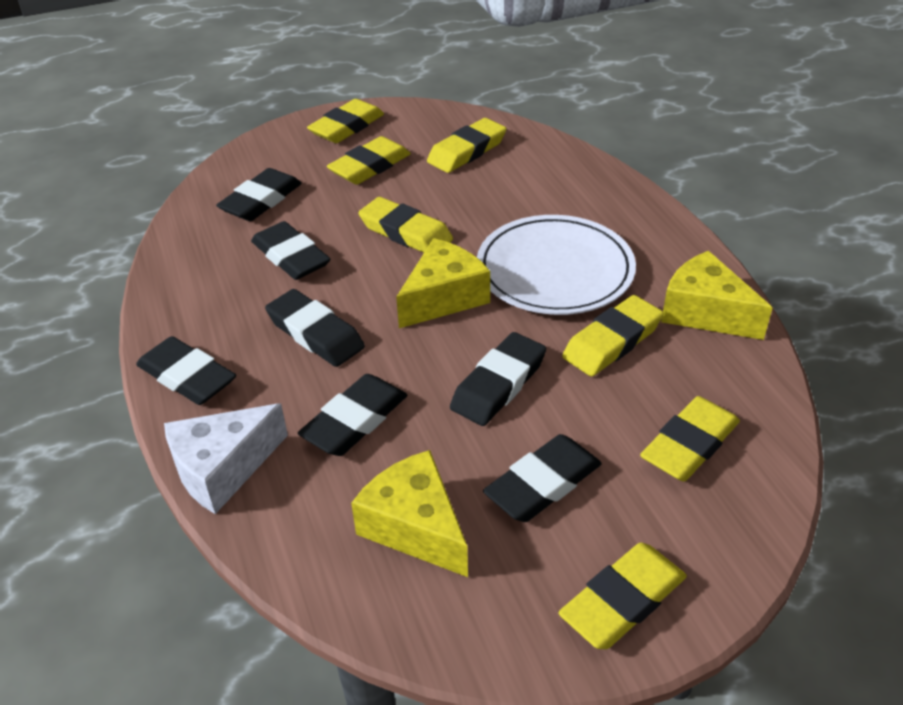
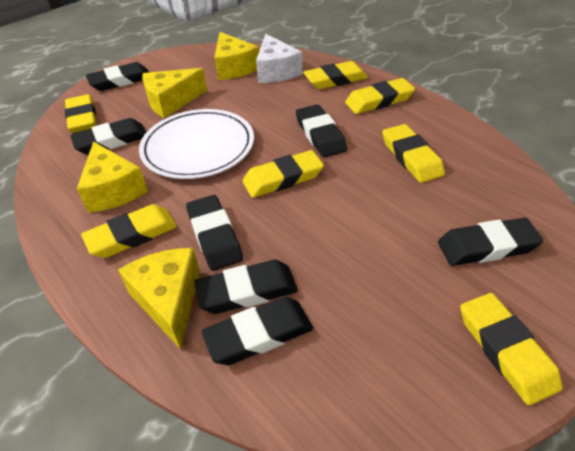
yellow cheese: 3 -> 4

